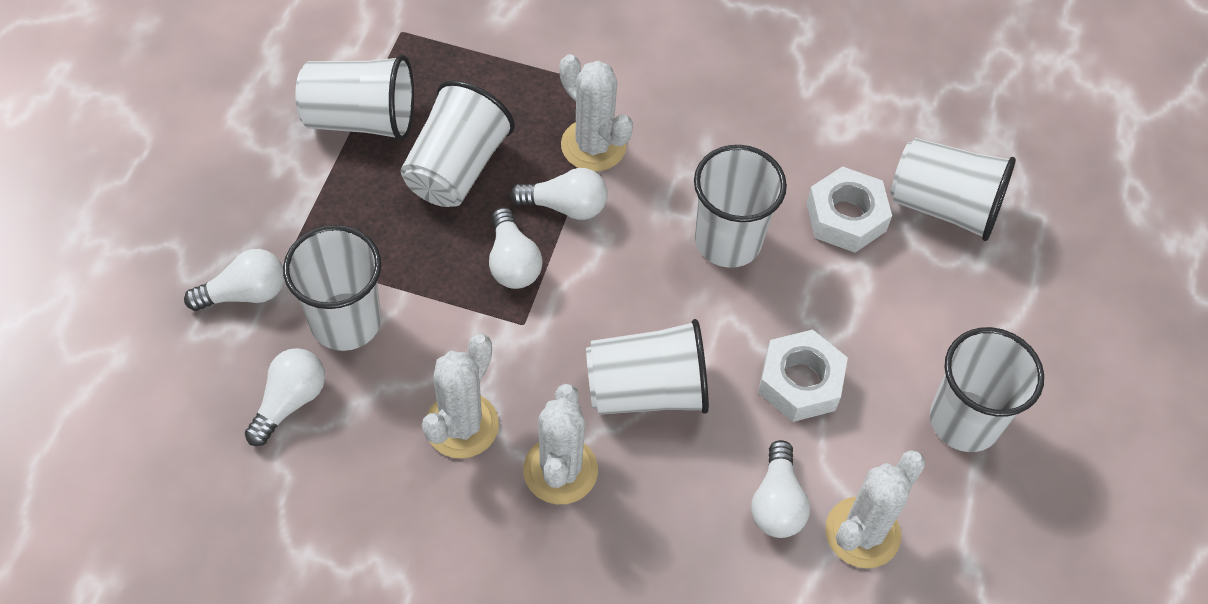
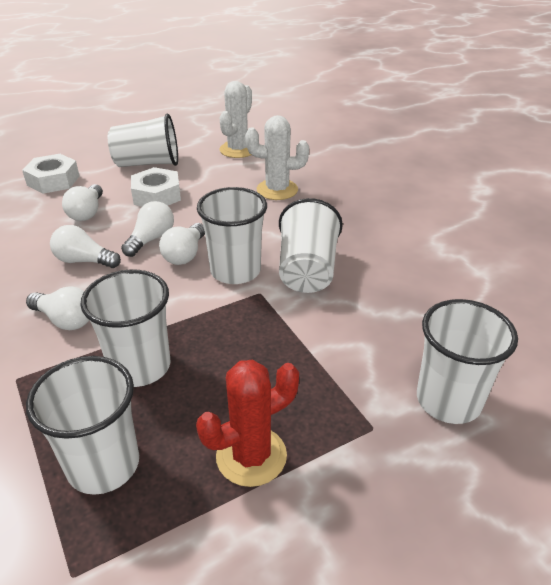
red cactus: 0 -> 1
white cactus: 4 -> 2
white cup: 7 -> 6

